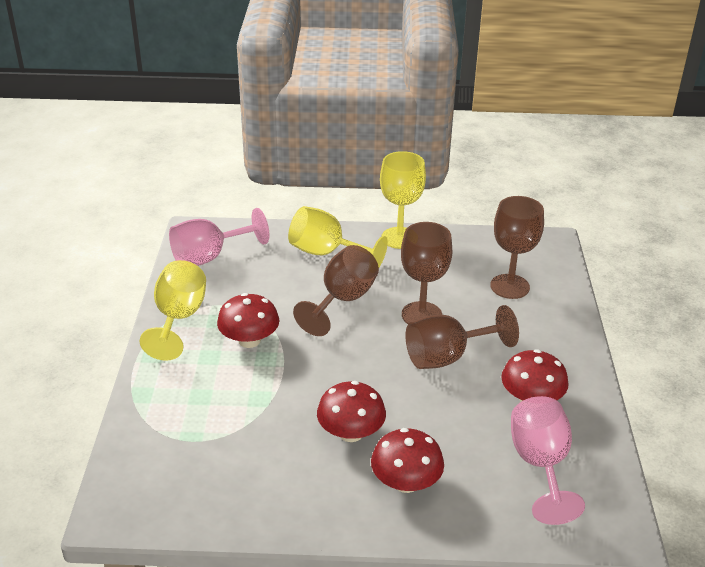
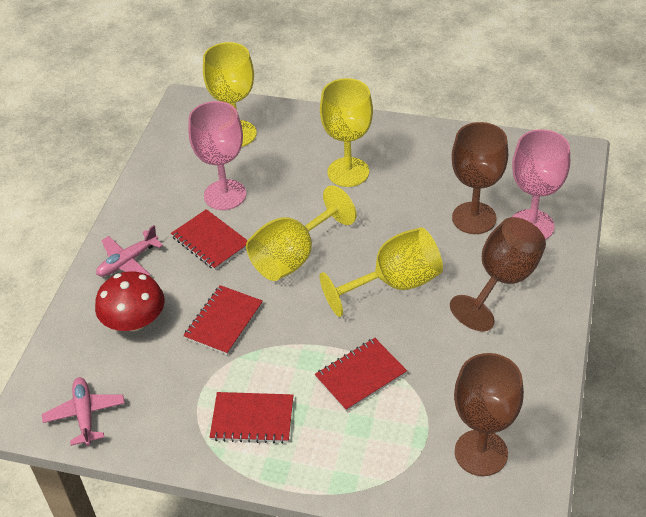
brown goblet: 4 -> 3
pink plane: 0 -> 2
red mushroom: 4 -> 1
red notebook: 0 -> 4
yellow goblet: 3 -> 4

